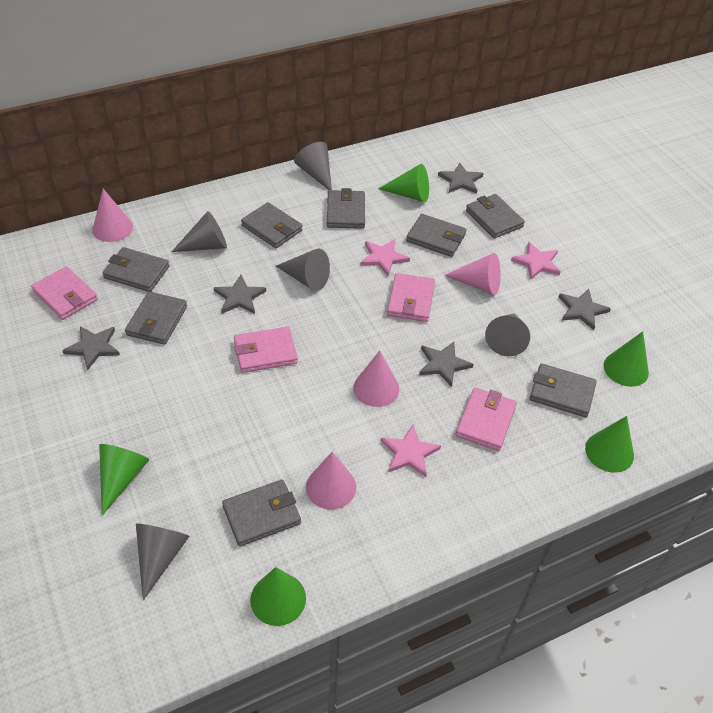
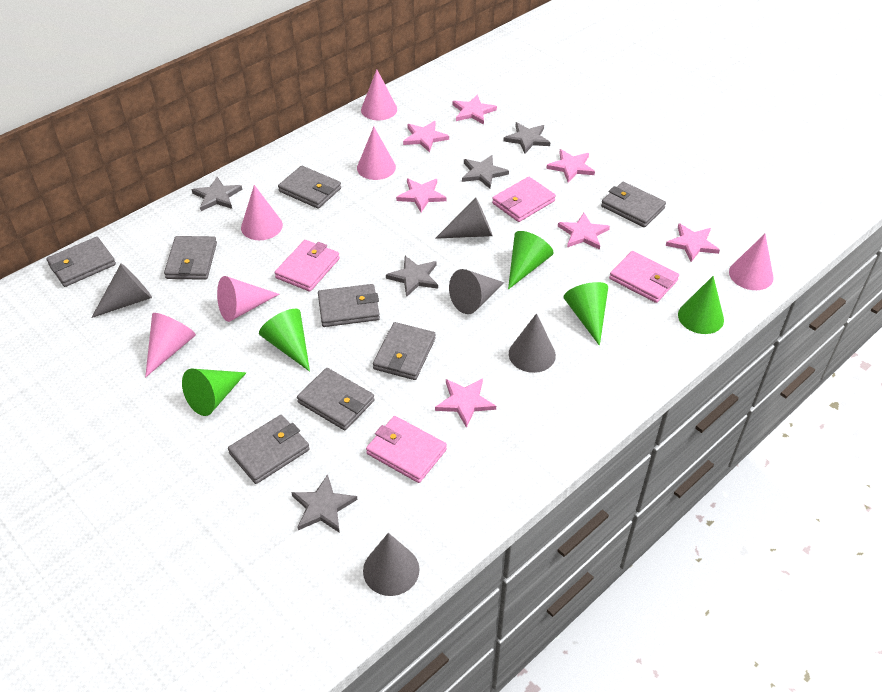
pink cone: 4 -> 6
pink star: 3 -> 7

